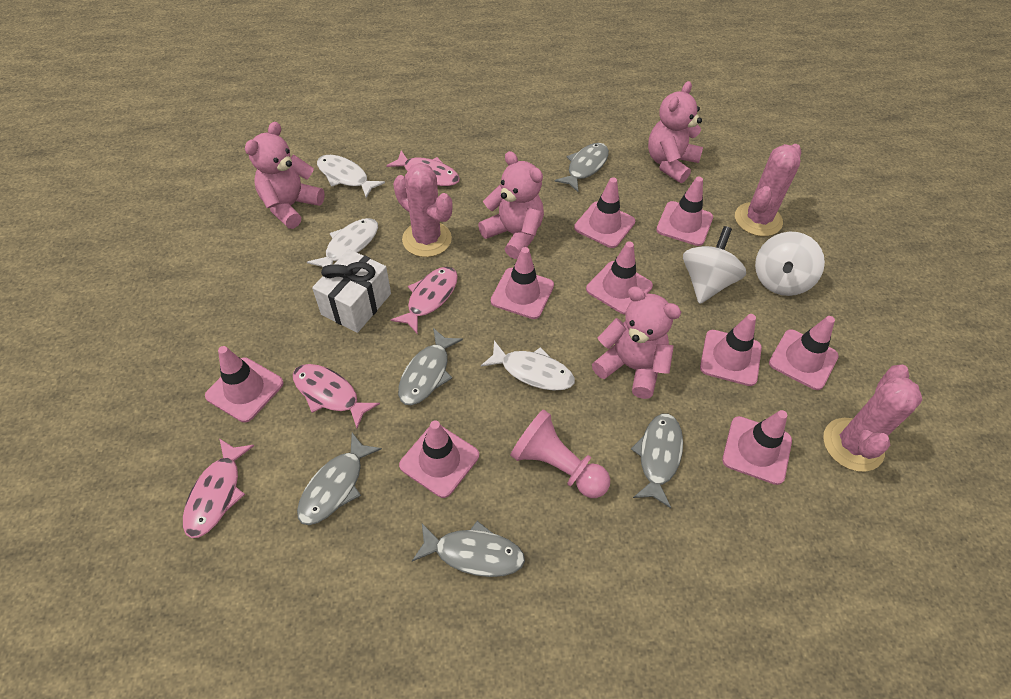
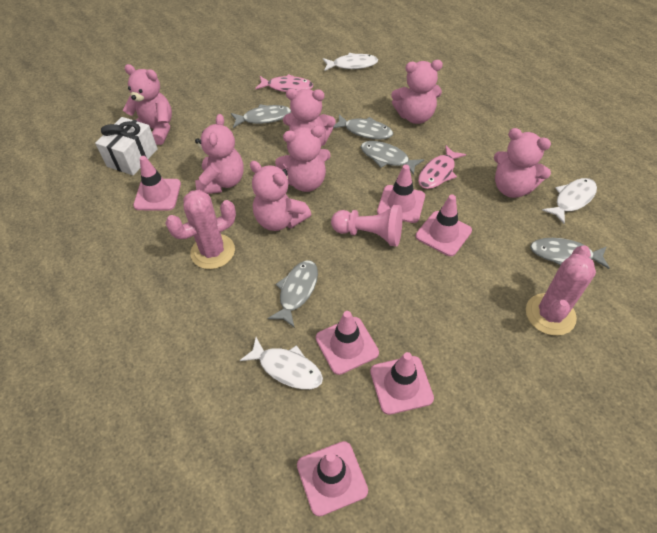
pink cactus: 3 -> 2
pink fish: 4 -> 2
pink teddy bear: 4 -> 7
pink traffic cone: 9 -> 6
white spinning top: 2 -> 0

